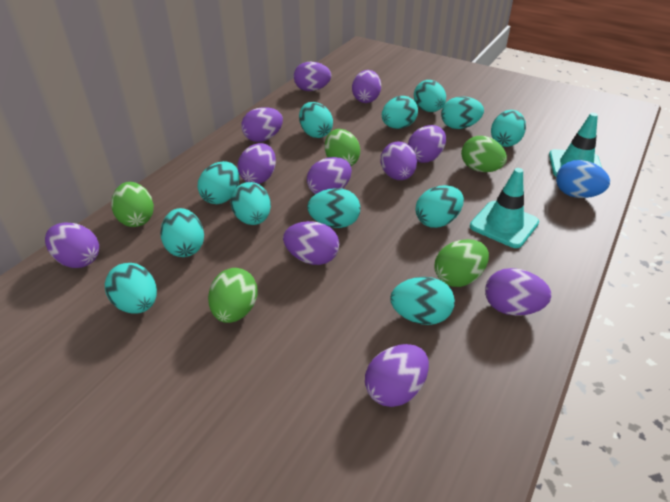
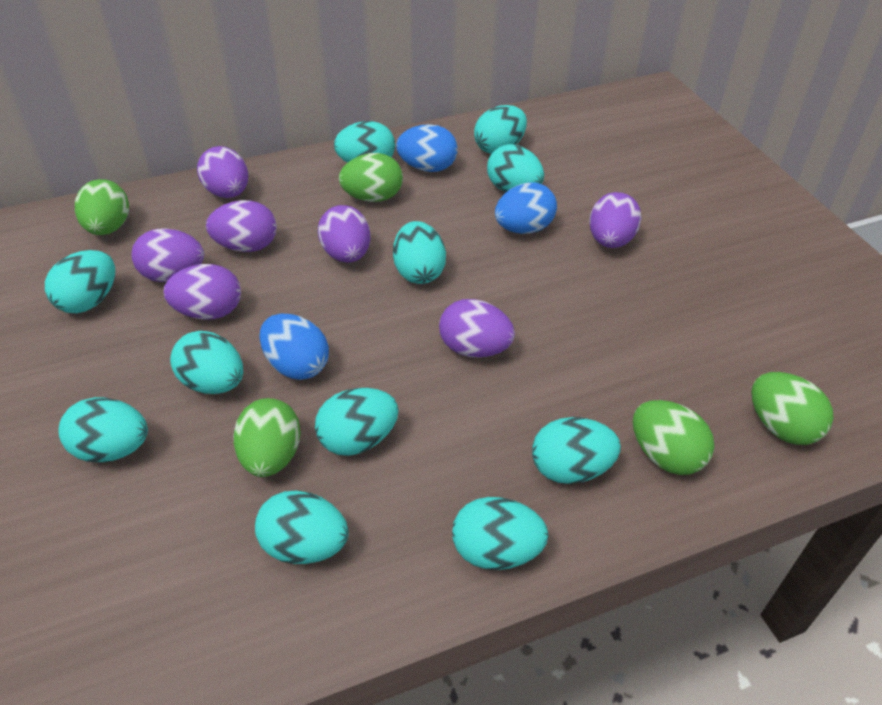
blue egg: 1 -> 3
purple egg: 11 -> 7
turquoise egg: 12 -> 11
turquoise traffic cone: 2 -> 0

